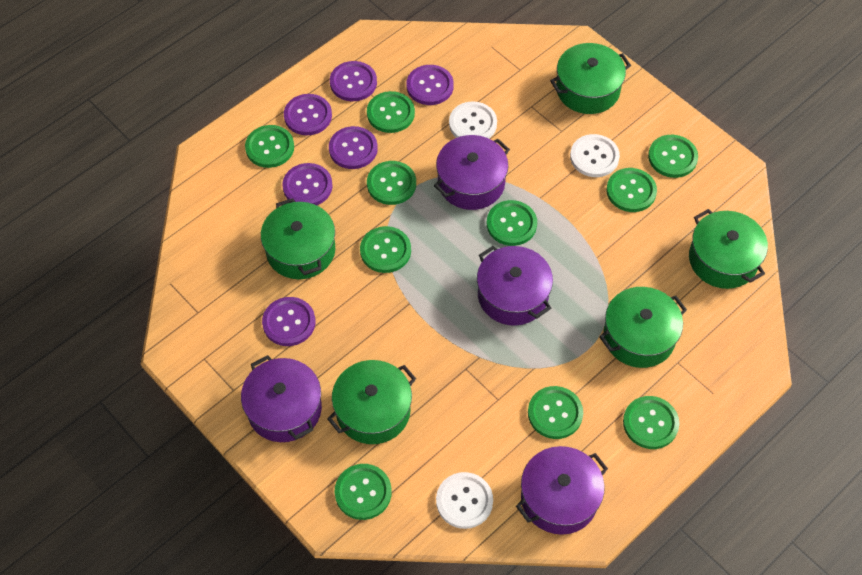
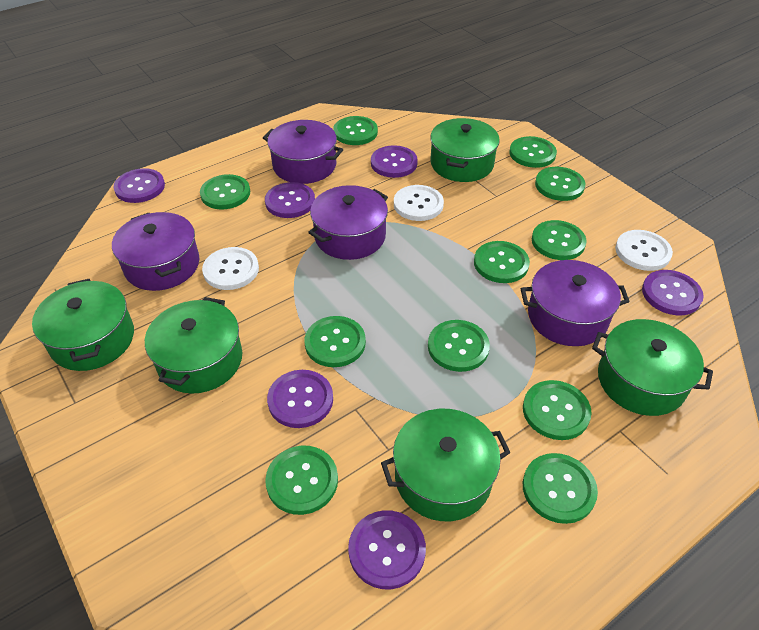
green button: 10 -> 11

